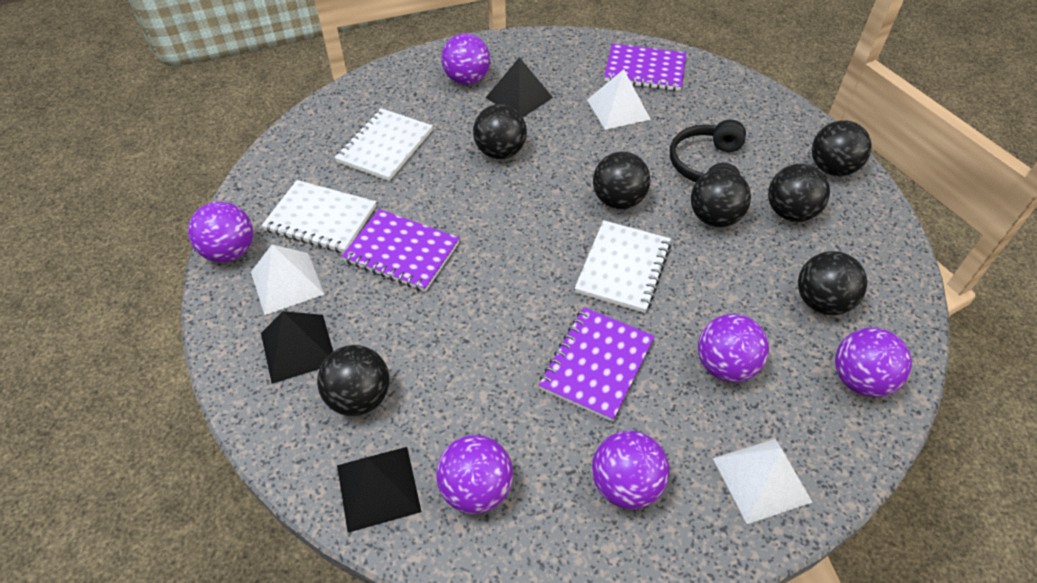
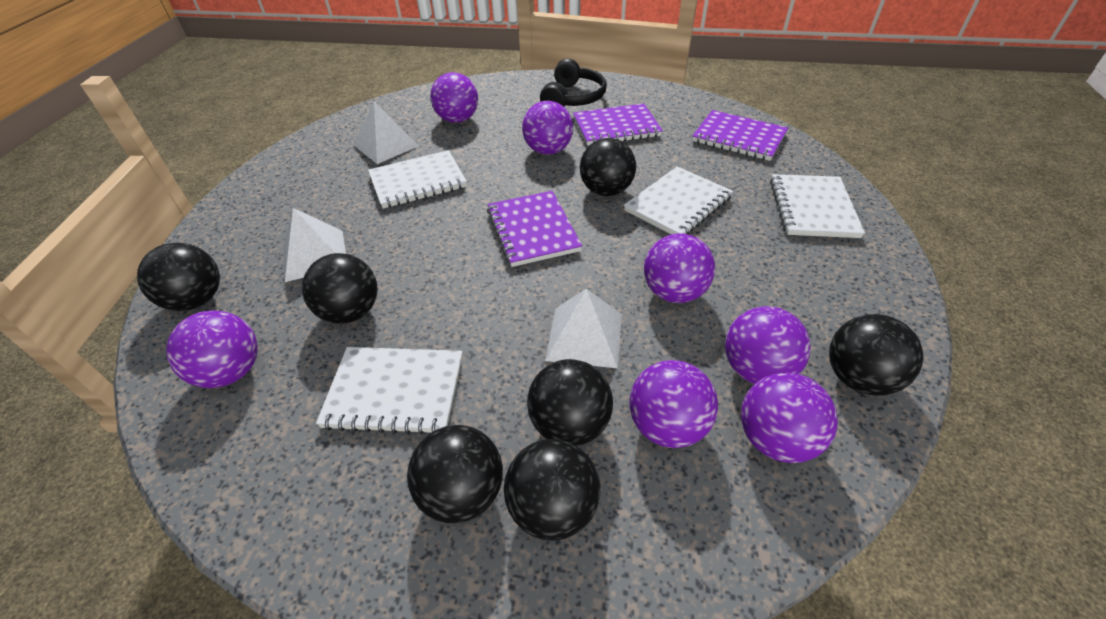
black pyramid: 3 -> 0
purple ball: 6 -> 7
white notebook: 3 -> 4

